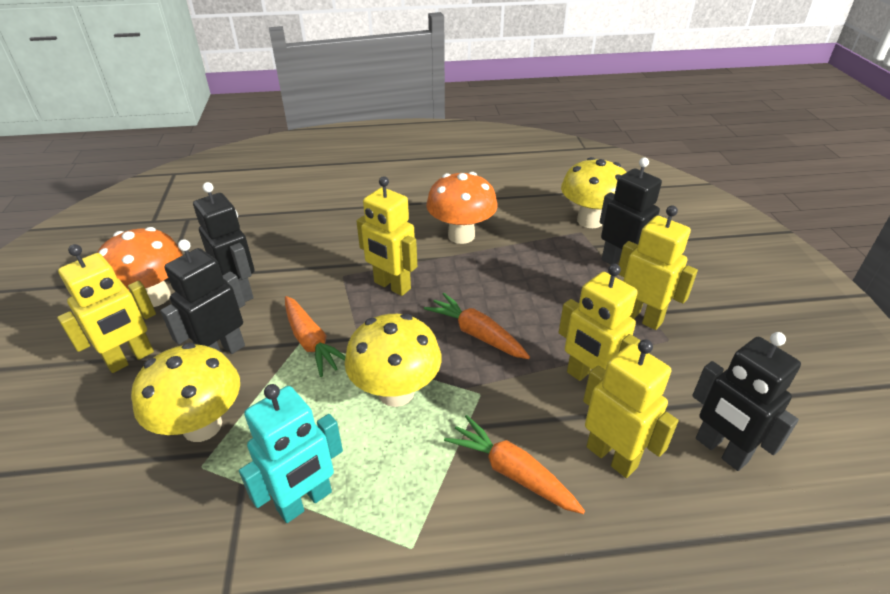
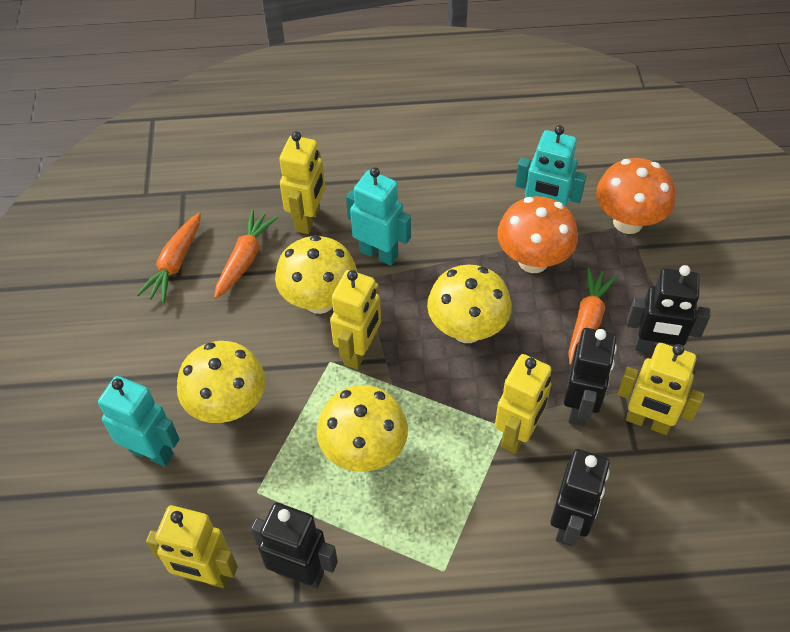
turquoise robot: 1 -> 3
yellow mushroom: 3 -> 4

